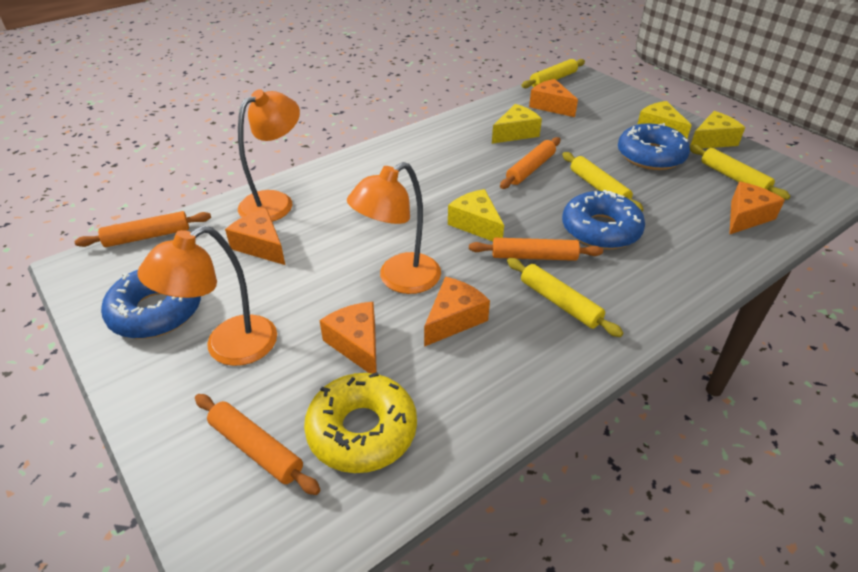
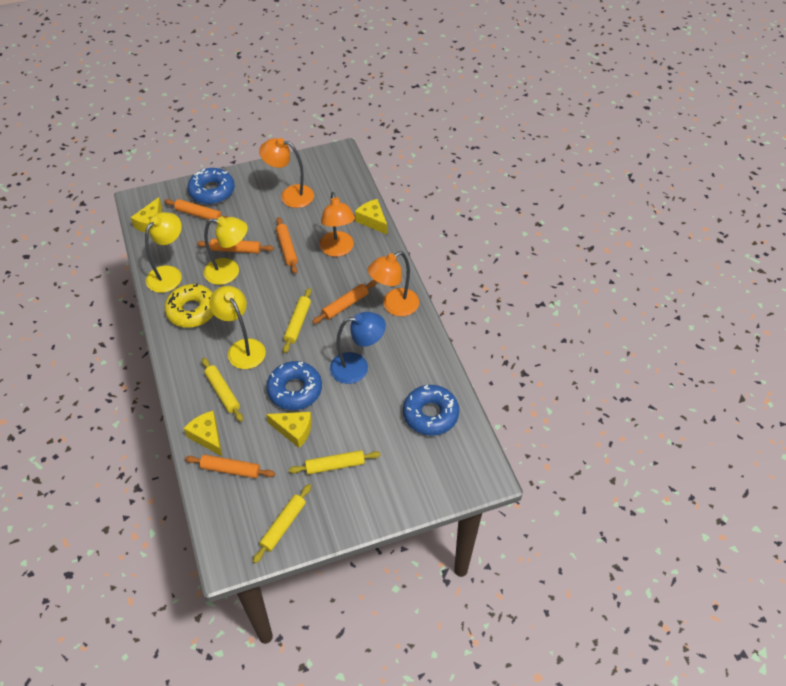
blue lamp: 0 -> 1
orange cheese: 5 -> 0
orange rolling pin: 4 -> 5
yellow lamp: 0 -> 3

